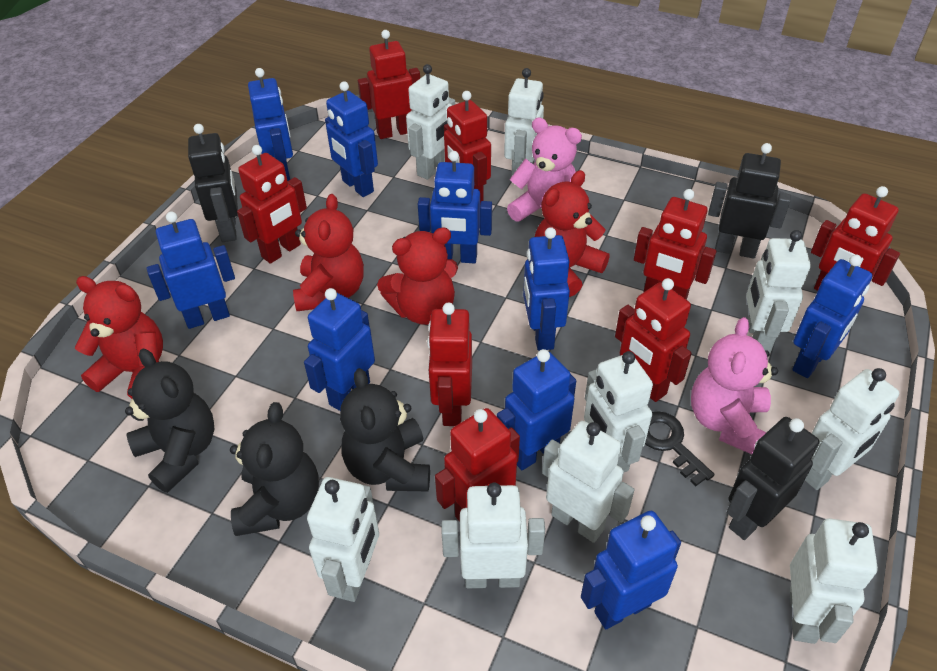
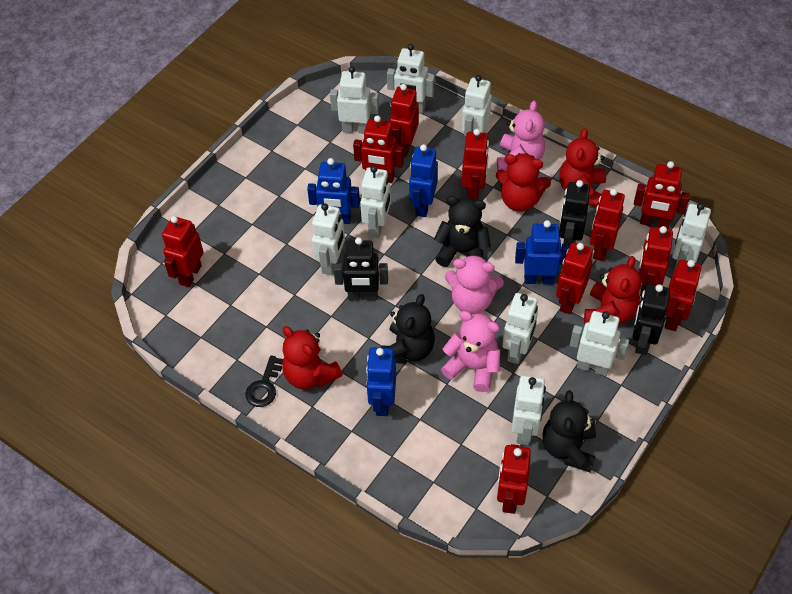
blue robot: 9 -> 4
pink teddy bear: 2 -> 3
red robot: 8 -> 10

